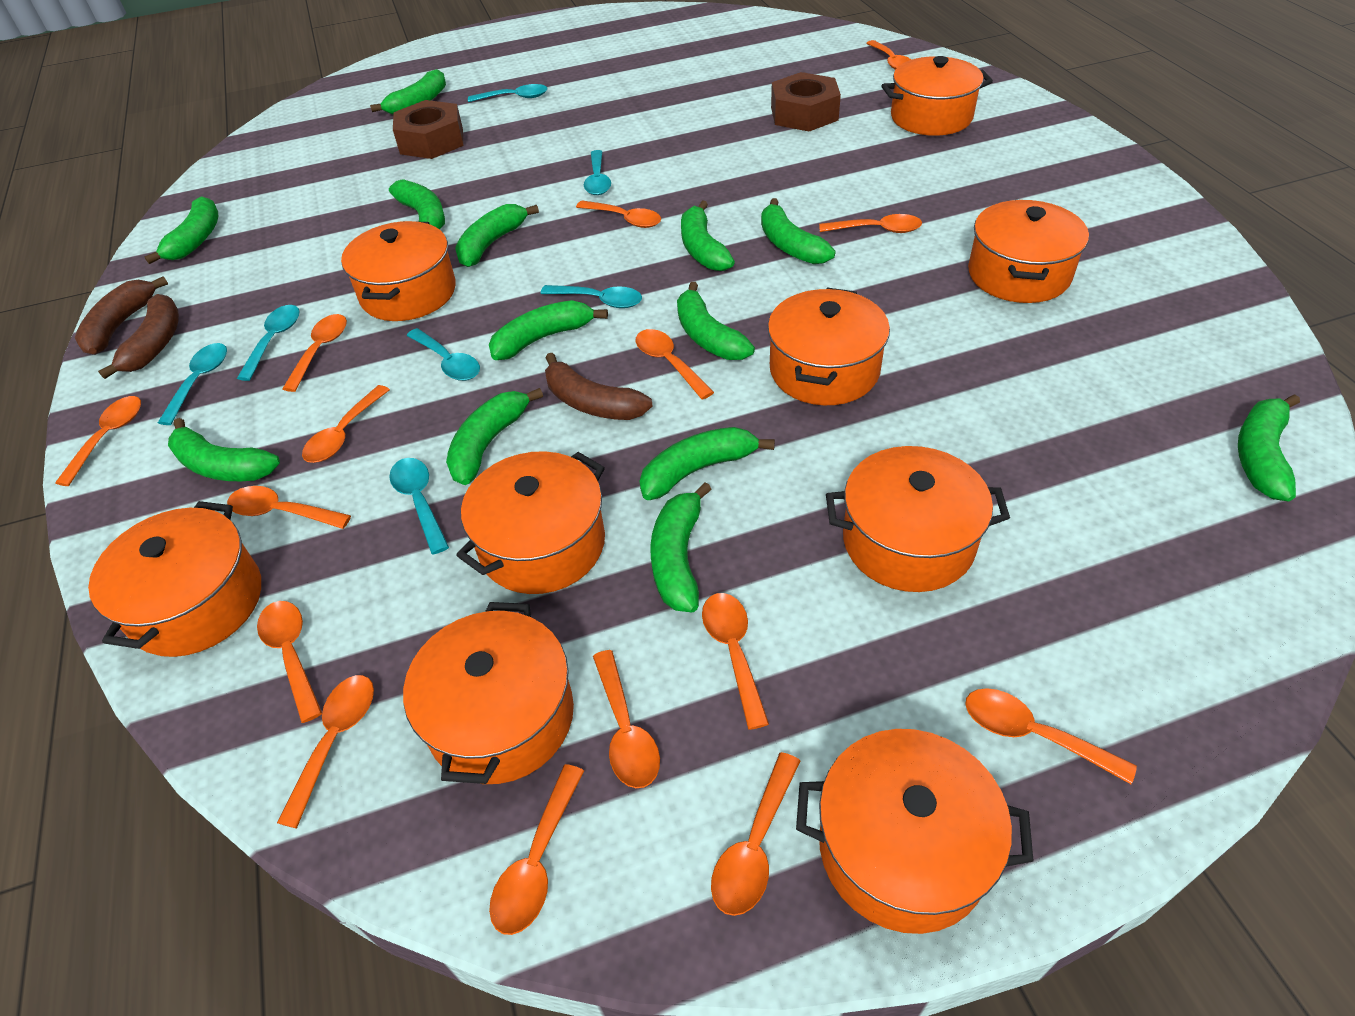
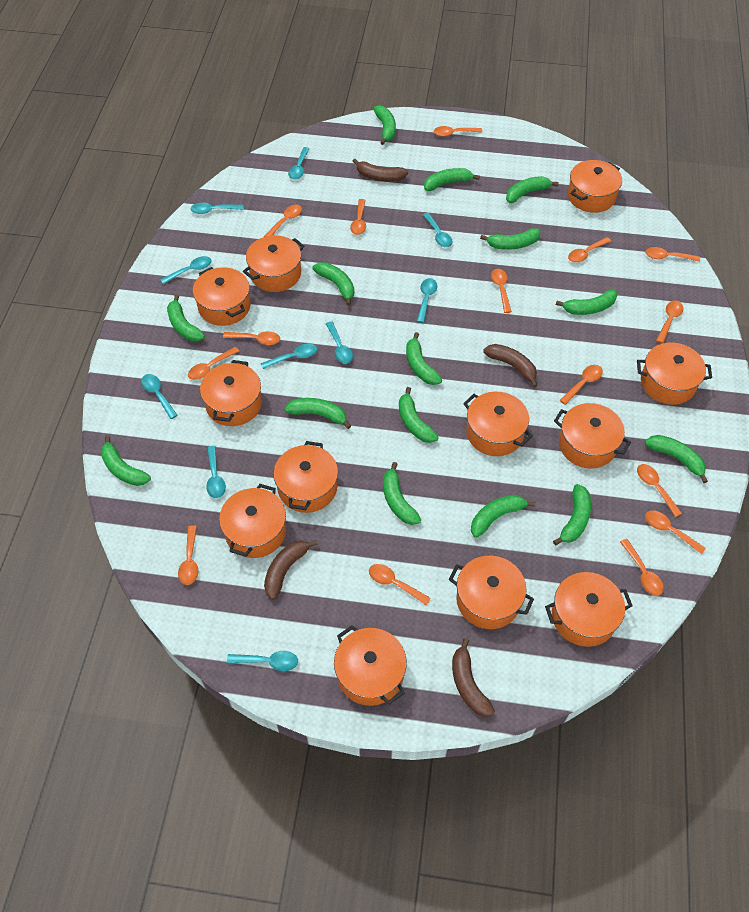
brown banana: 3 -> 4
brown nut: 2 -> 0
green banana: 13 -> 15
orange pot: 9 -> 12
turquoise spoon: 7 -> 10

